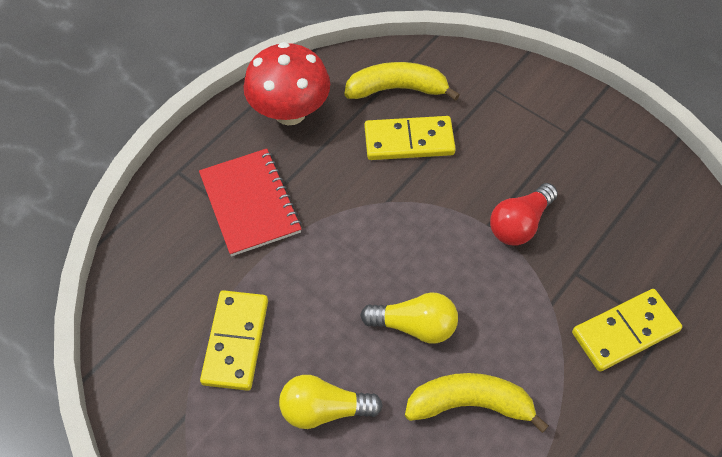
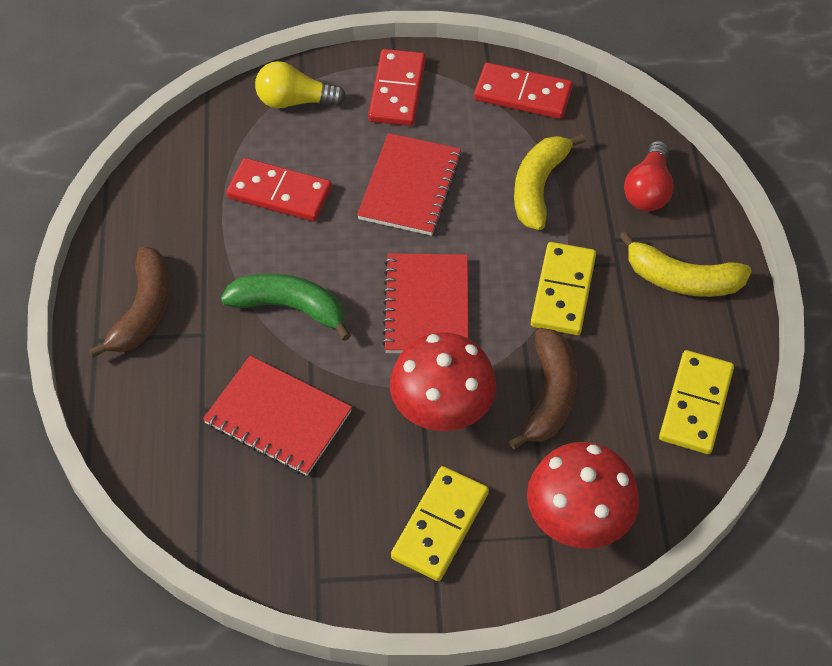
brown banana: 0 -> 2
green banana: 0 -> 1
red domino: 0 -> 3
red mushroom: 1 -> 2
red notebook: 1 -> 3
yellow light bulb: 2 -> 1

